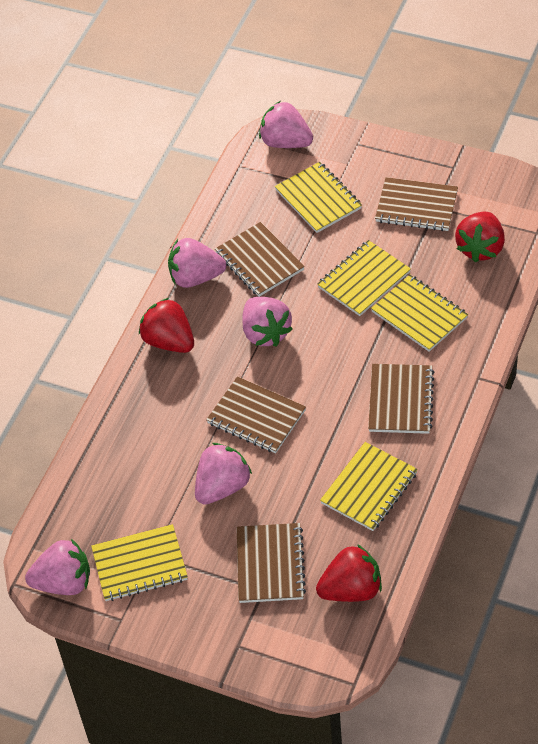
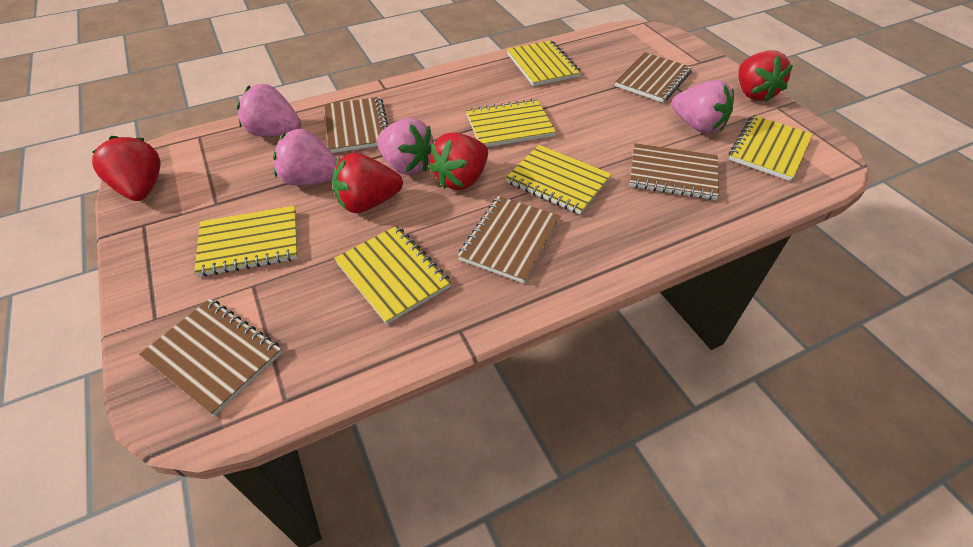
pink strawberry: 5 -> 4
red strawberry: 3 -> 4
yellow notebook: 5 -> 6

